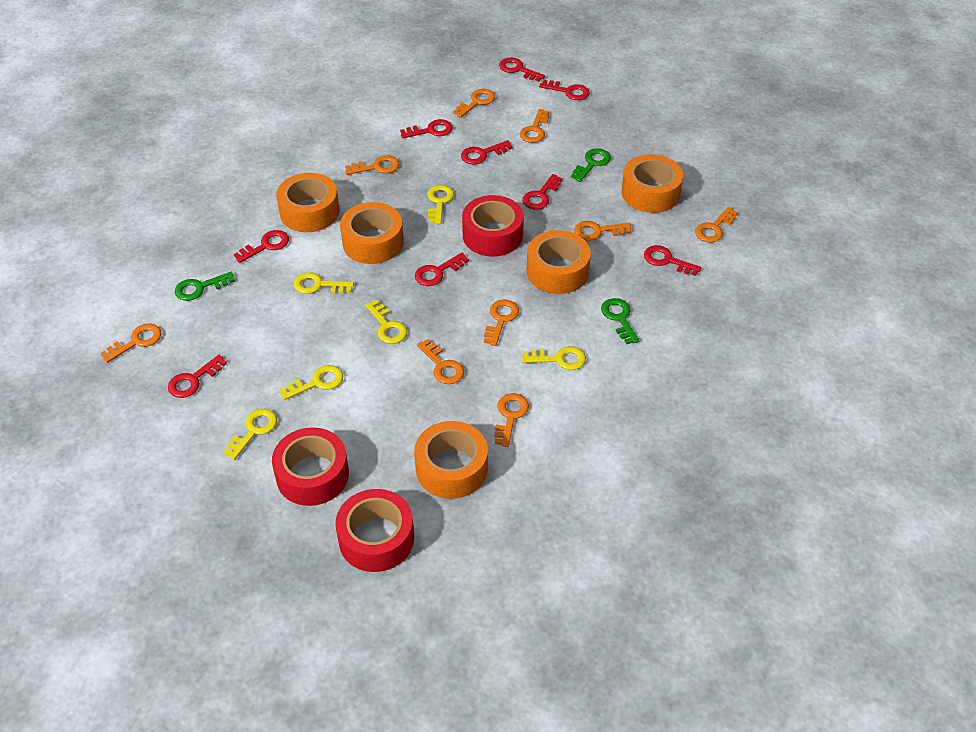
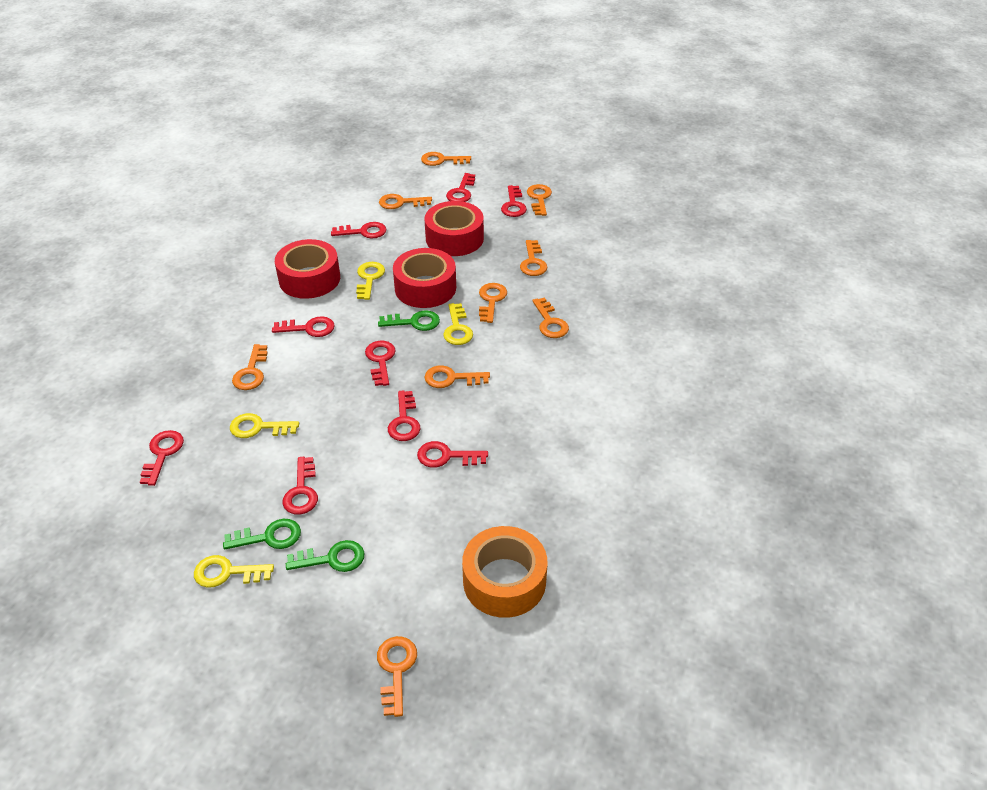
orange tape: 5 -> 1
yellow key: 6 -> 4

